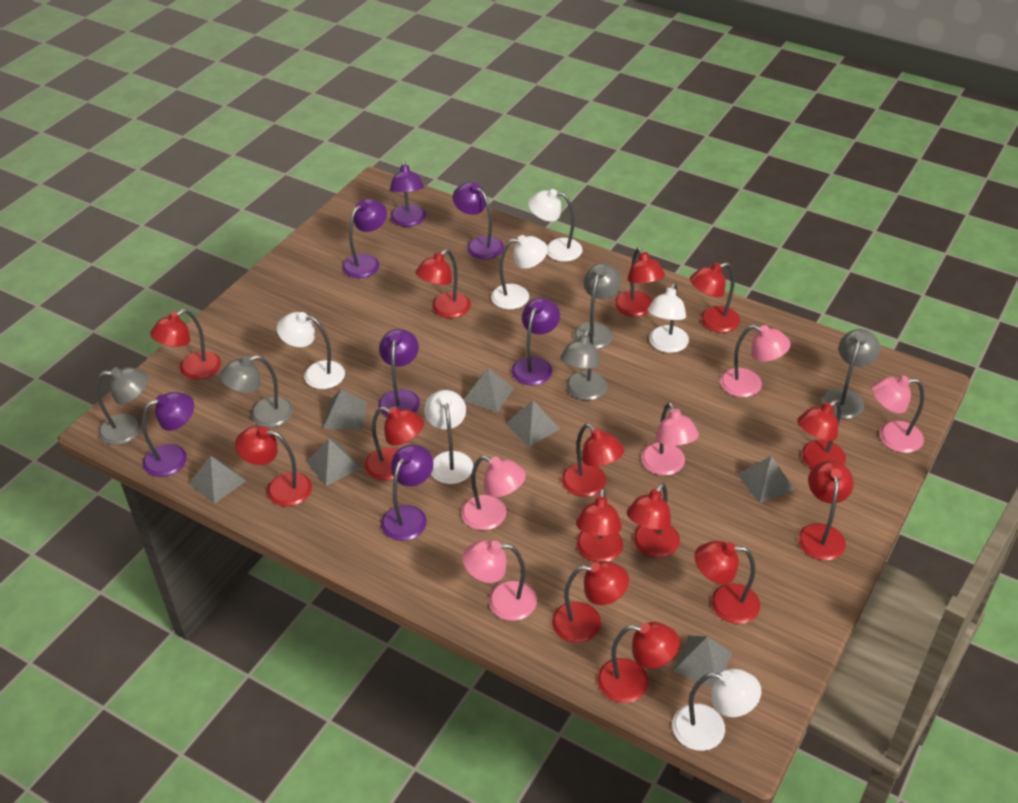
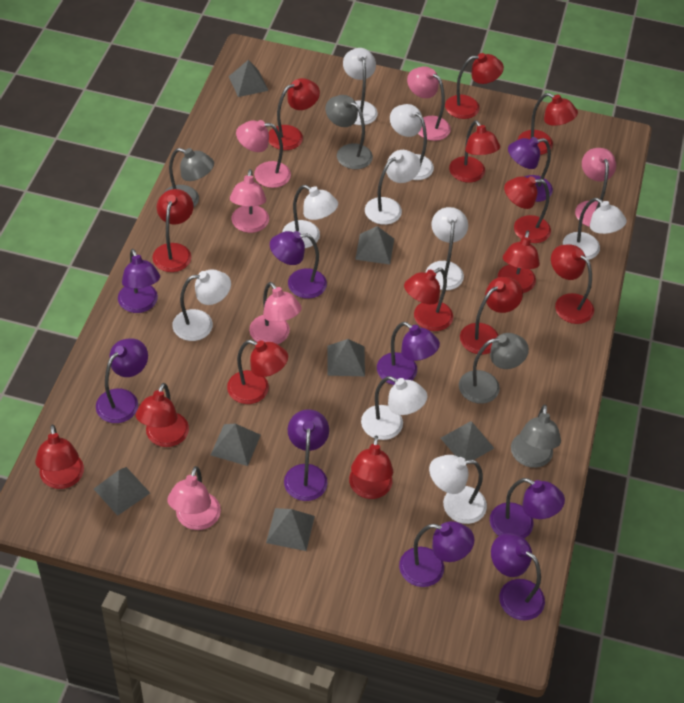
grey lamp: 5 -> 4
pink lamp: 5 -> 6
purple lamp: 7 -> 9
white lamp: 6 -> 9

